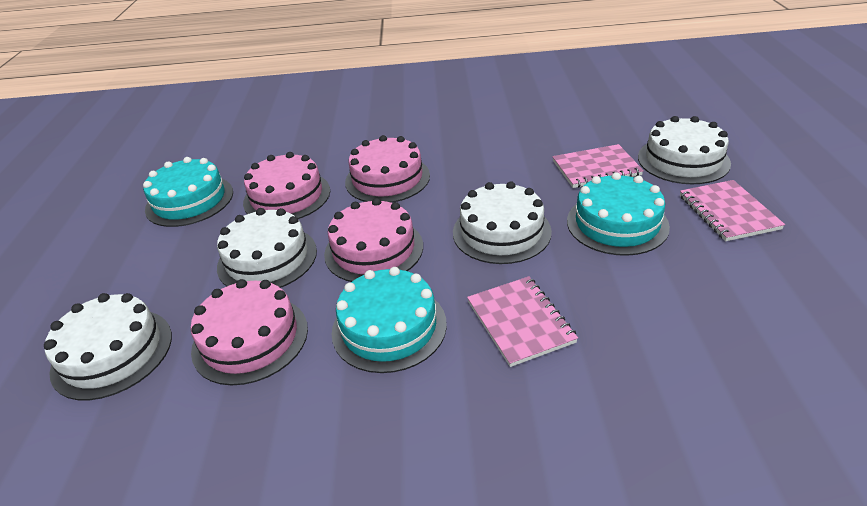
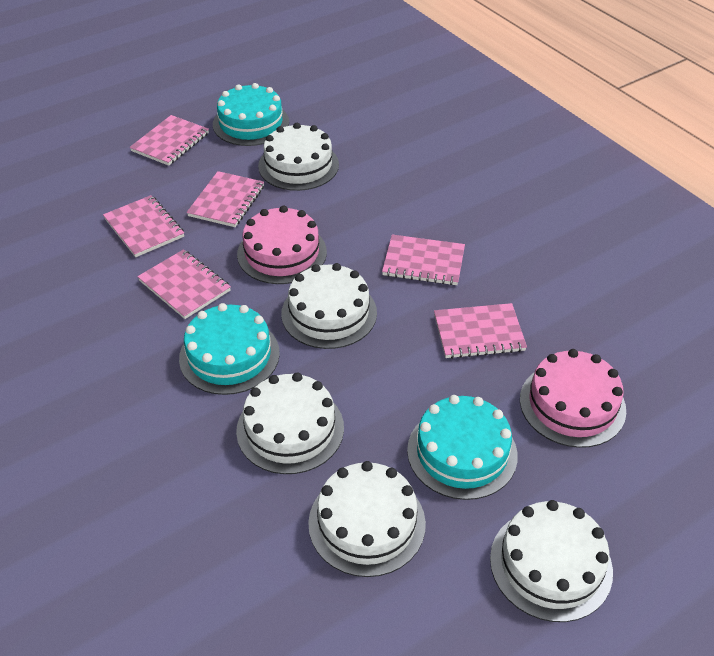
pink cake: 4 -> 2
pink notebook: 3 -> 6
white cake: 4 -> 5

